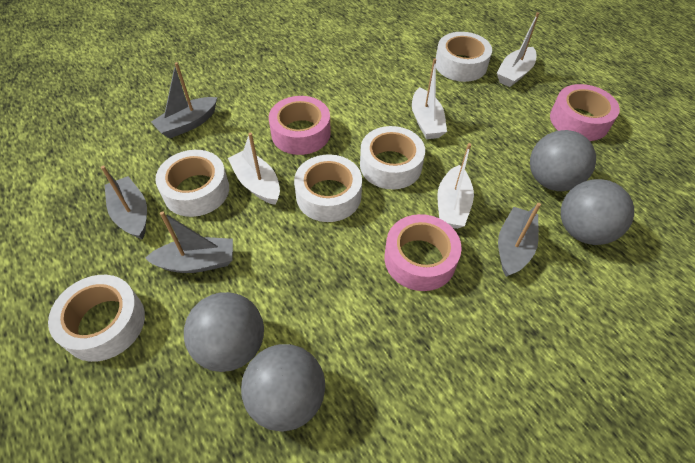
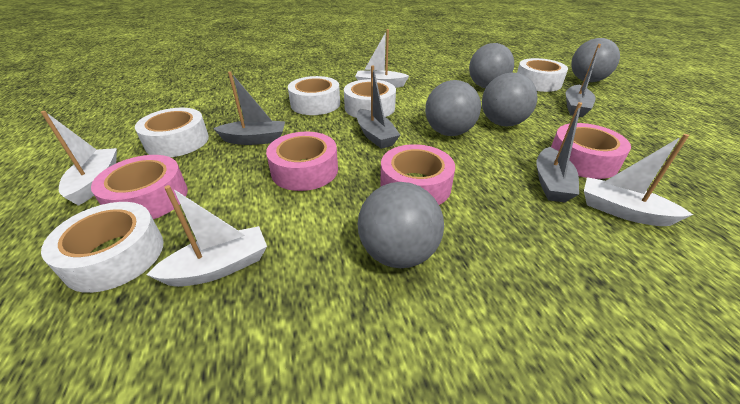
grey ball: 4 -> 5
pink tape: 3 -> 4

